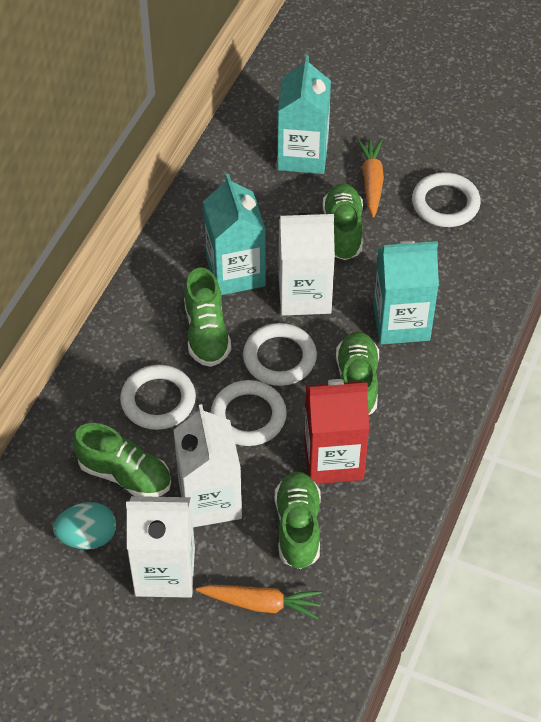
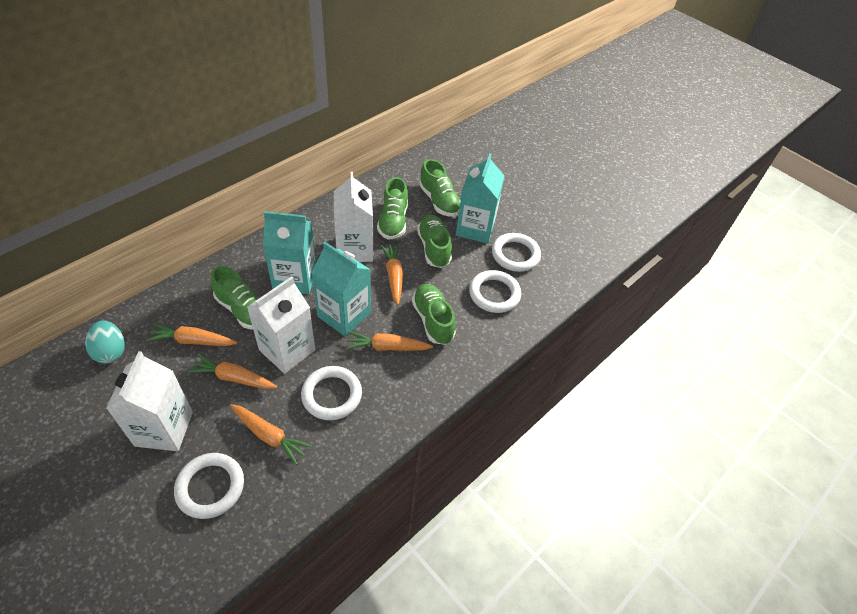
orange carrot: 2 -> 5
red carton: 1 -> 0

